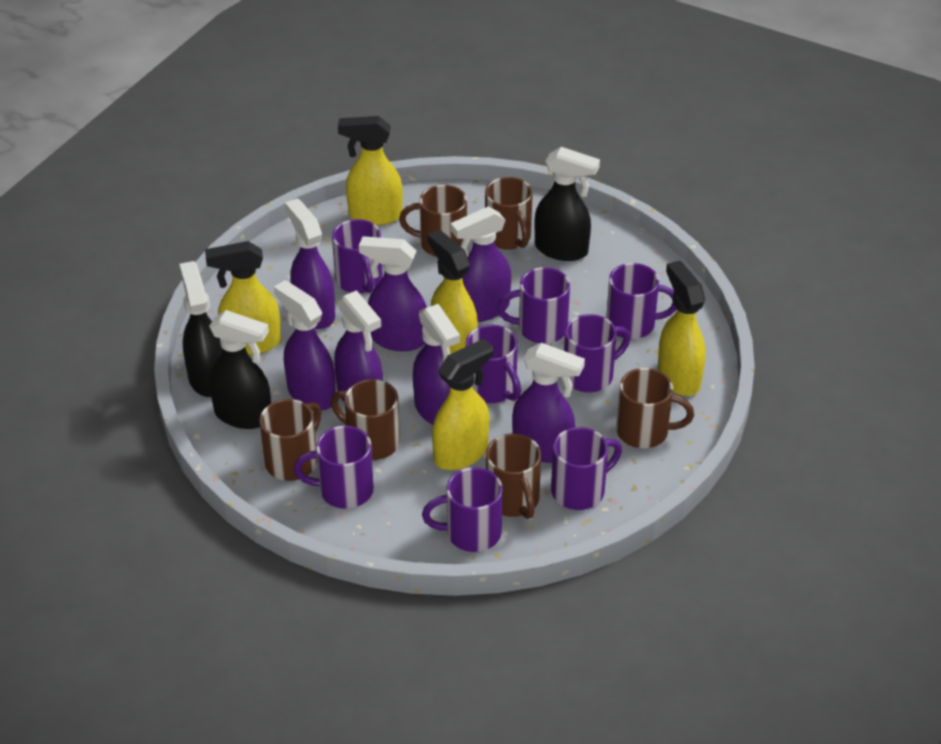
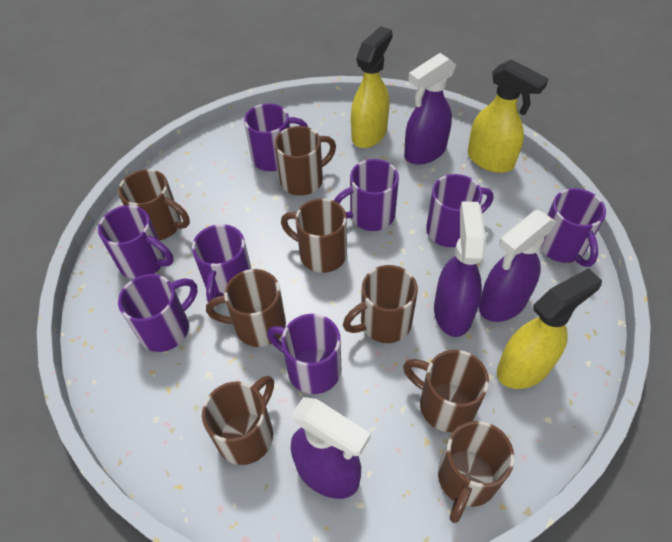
black spray bottle: 3 -> 0
brown mug: 6 -> 8
purple spray bottle: 7 -> 4
yellow spray bottle: 5 -> 3

